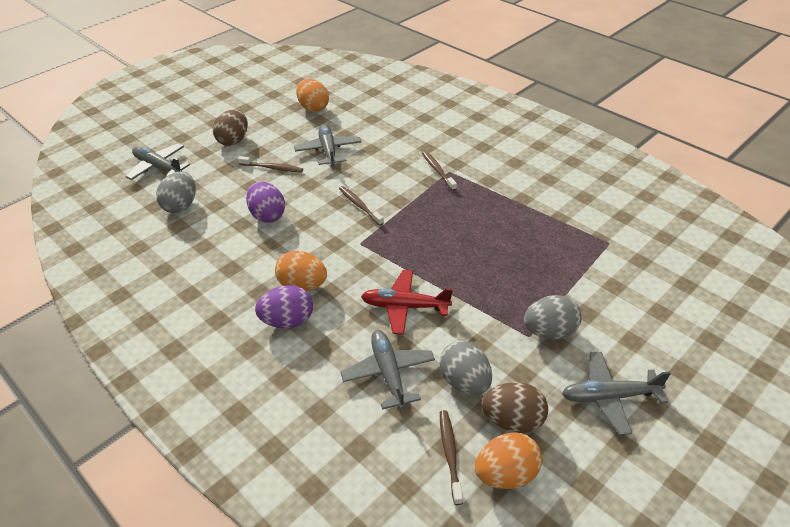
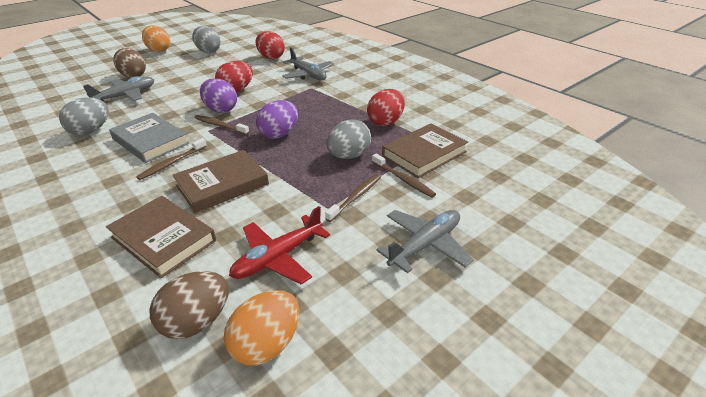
brown book: 0 -> 3
grey book: 0 -> 1
grey plane: 4 -> 3
orange egg: 3 -> 2
red egg: 0 -> 3

